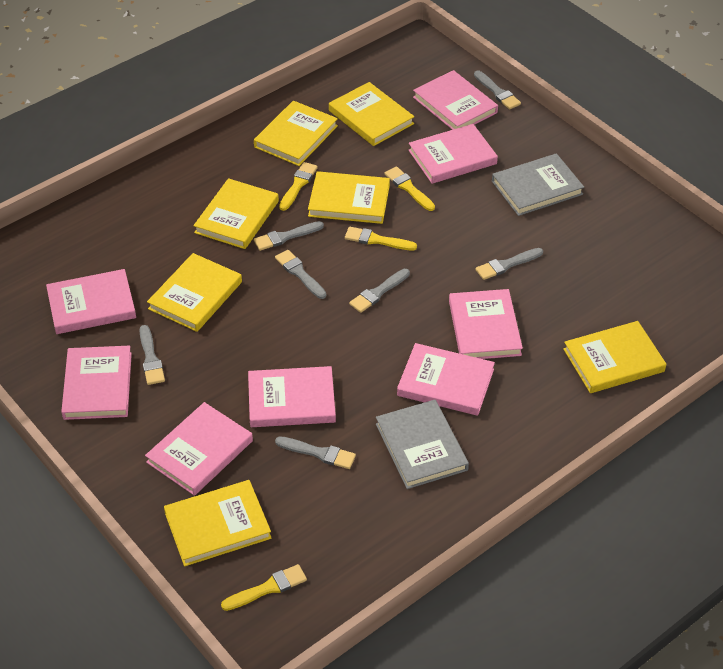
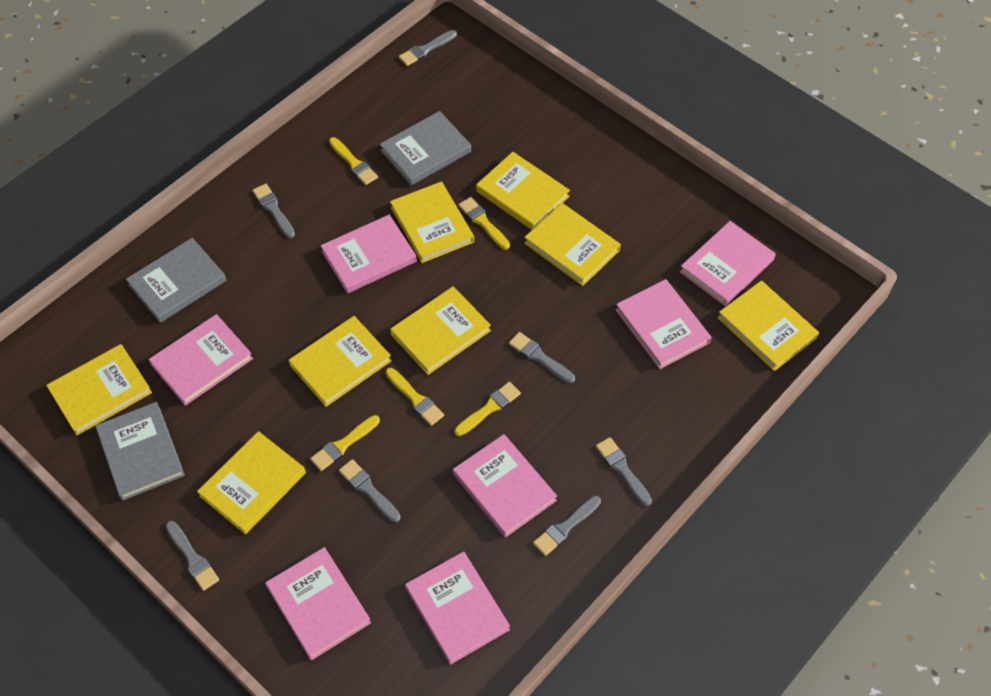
grey book: 2 -> 3
pink book: 8 -> 7
yellow book: 7 -> 8
yellow brush: 4 -> 5

